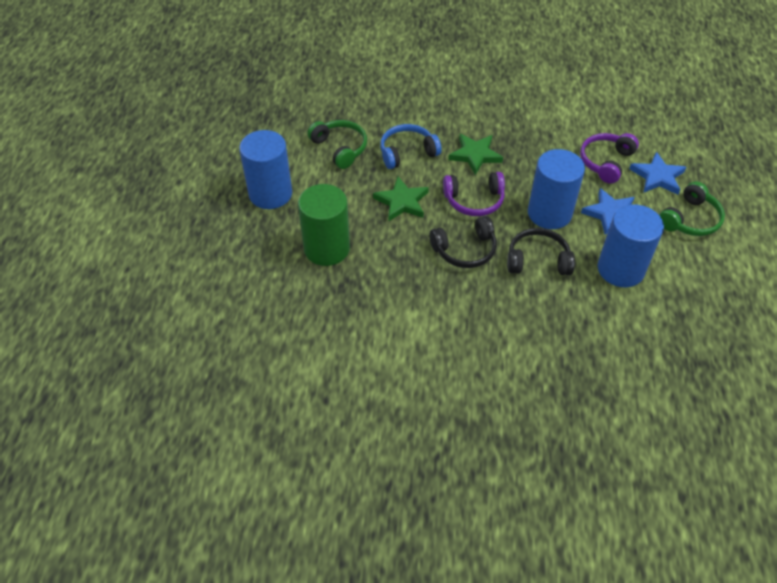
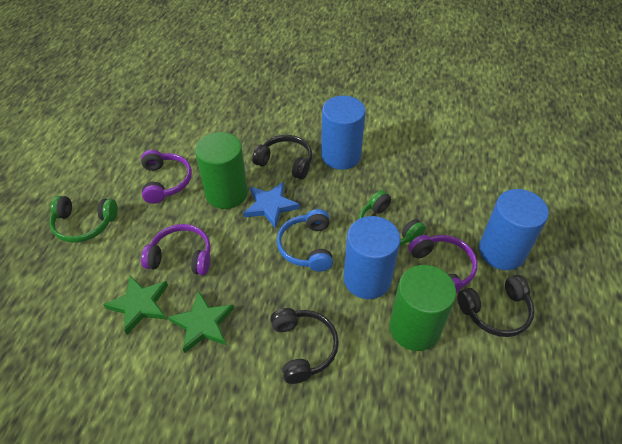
black headphones: 2 -> 3
blue star: 2 -> 1
green cylinder: 1 -> 2
purple headphones: 2 -> 3

